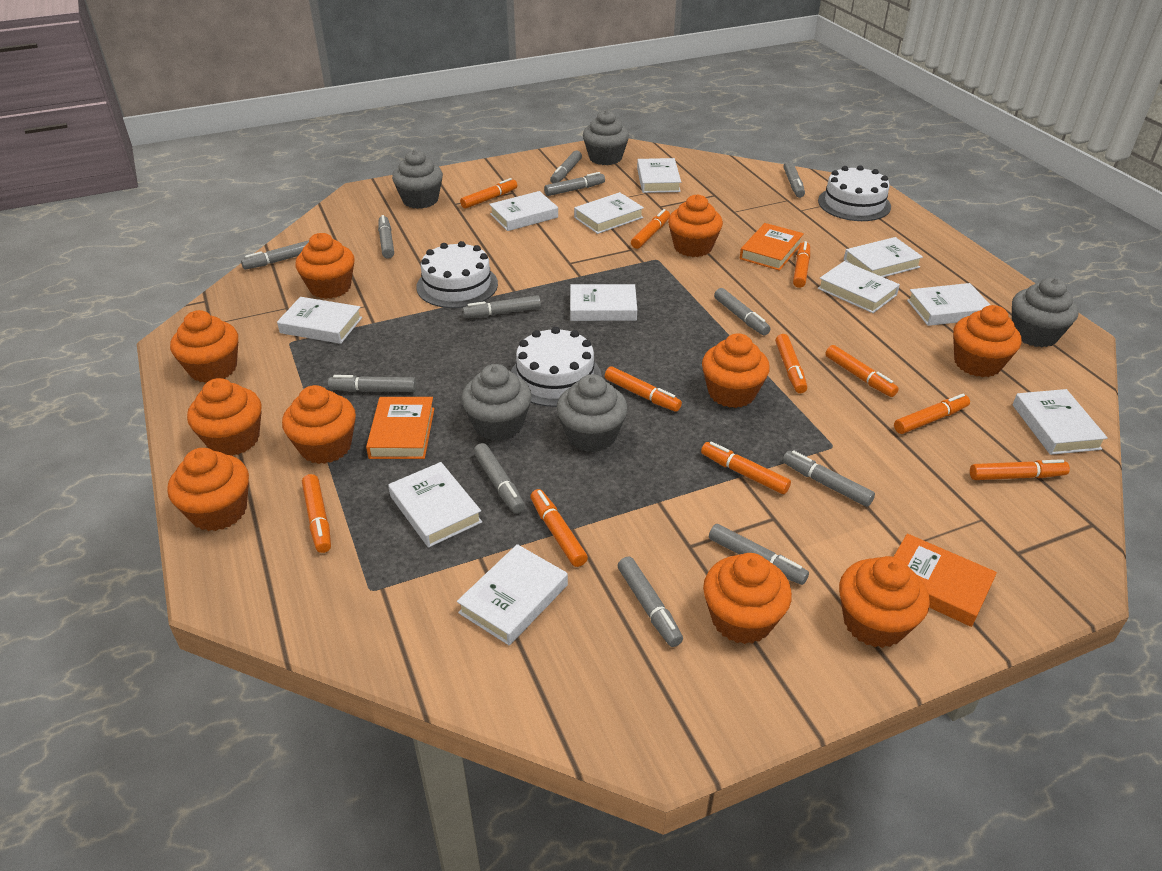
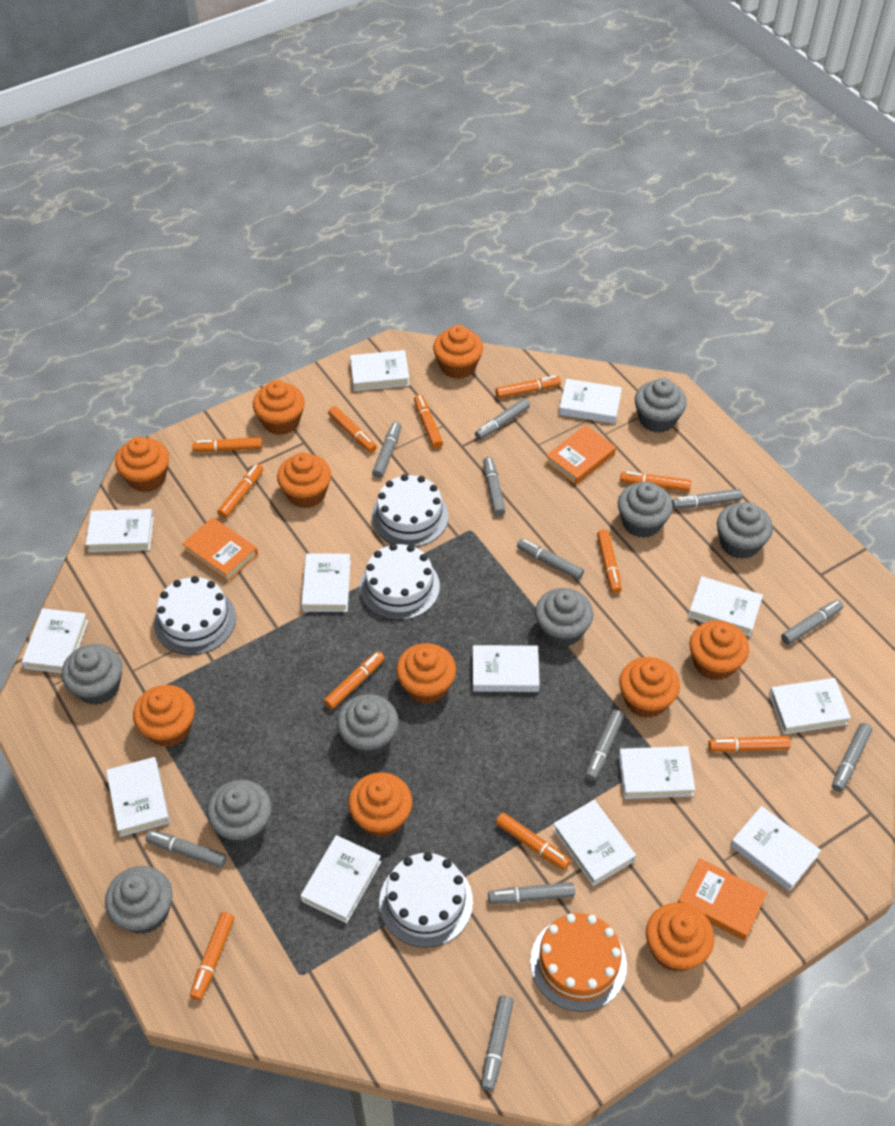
grey cupcake: 5 -> 8
grey marker: 12 -> 11
orange cake: 0 -> 1
white book: 11 -> 13
white cake: 3 -> 4

